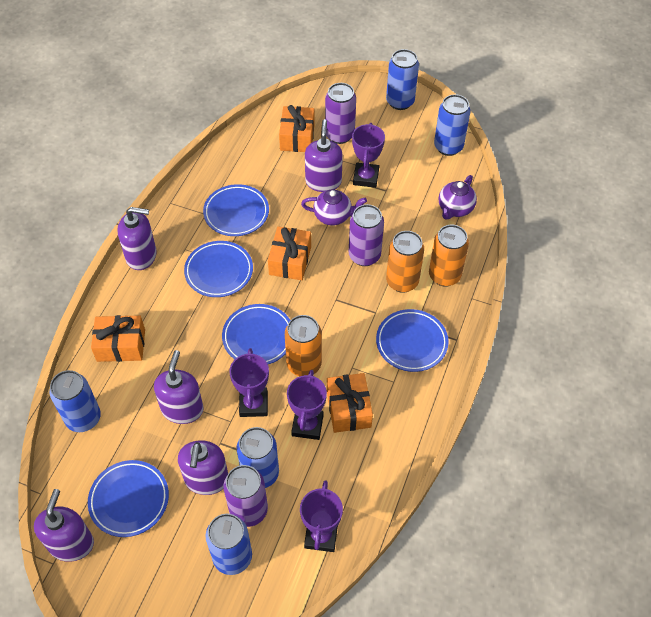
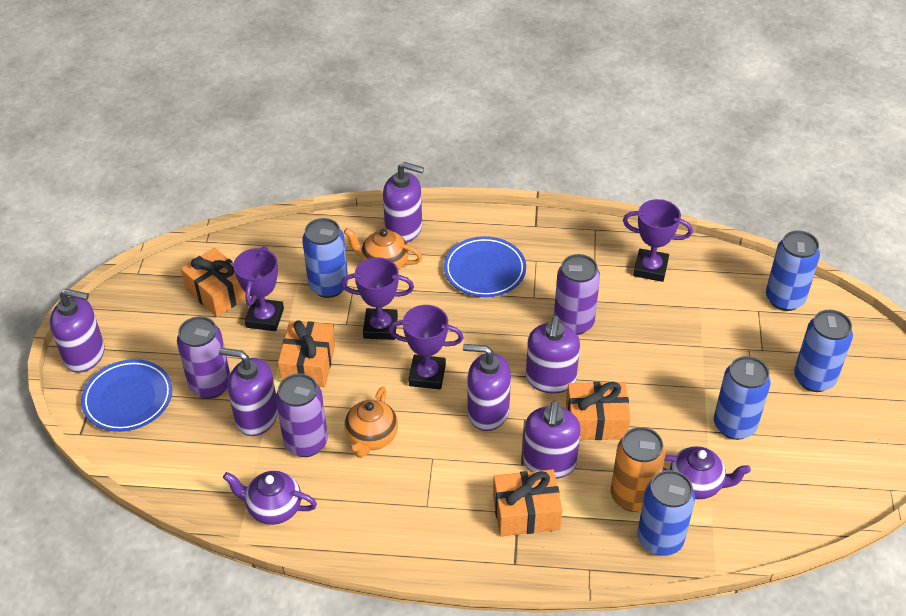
blue plate: 5 -> 2
orange can: 3 -> 1
orange teapot: 0 -> 2
purple soap dispenser: 5 -> 6

